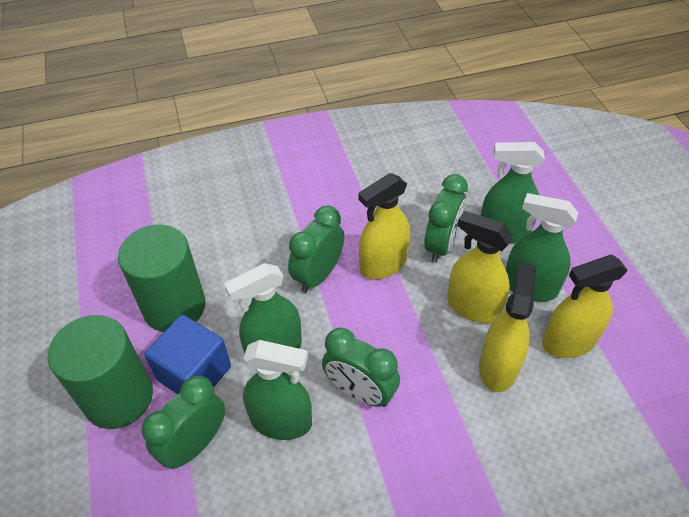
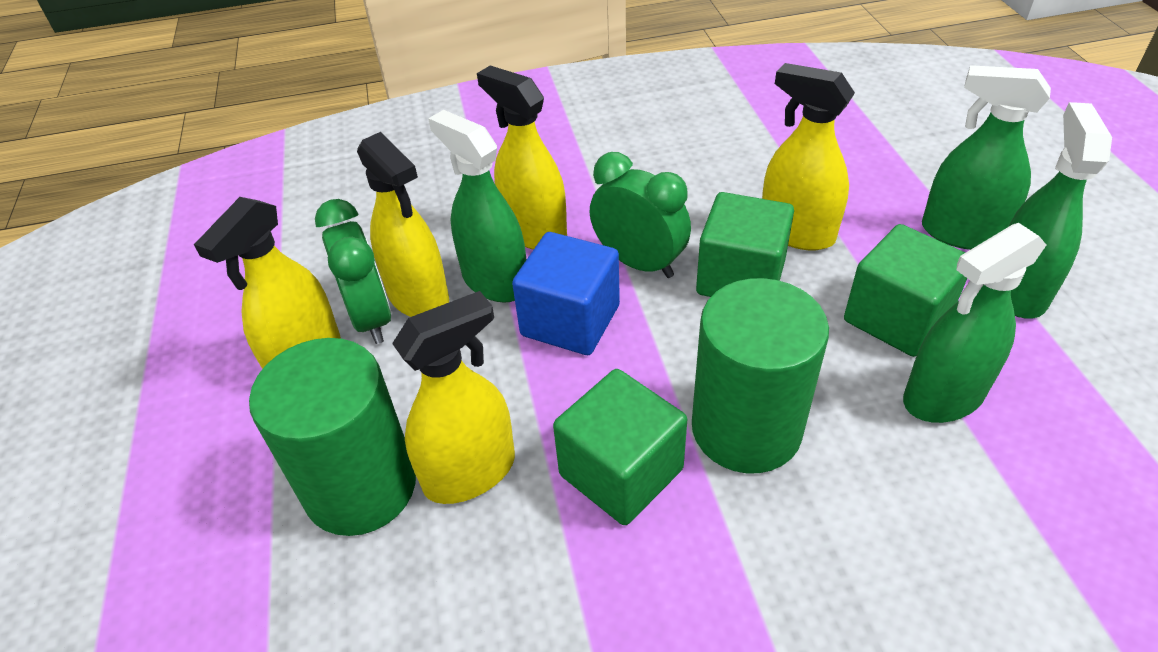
green clock: 4 -> 2
green cube: 0 -> 3
yellow spray bottle: 4 -> 5

